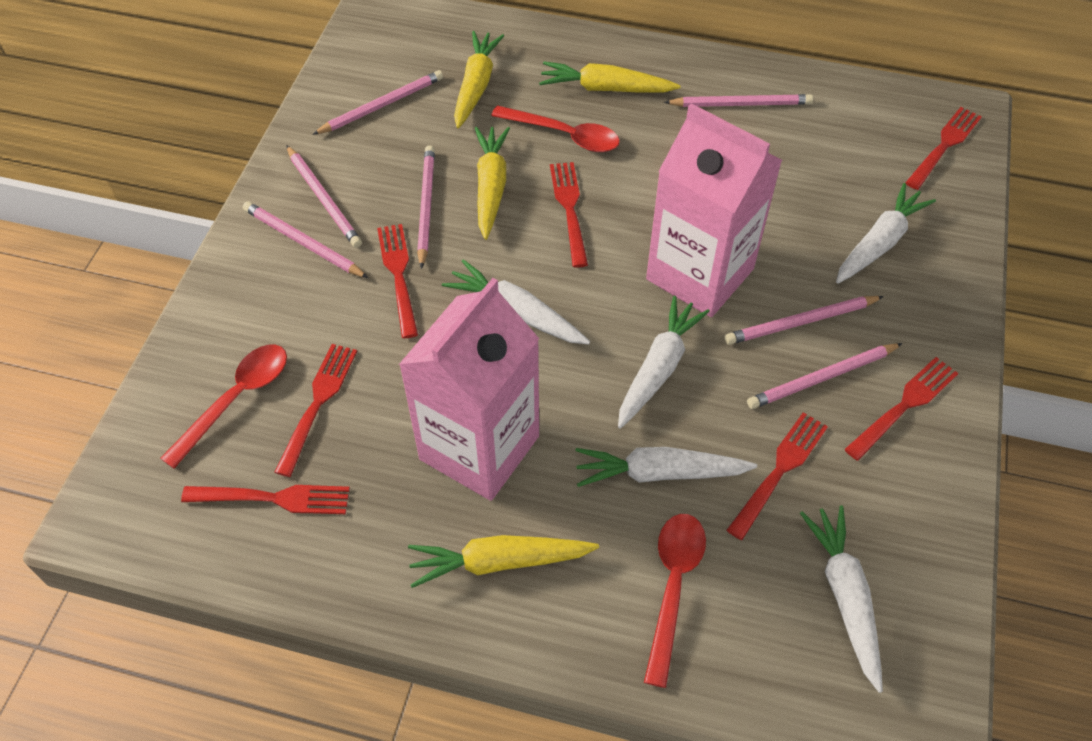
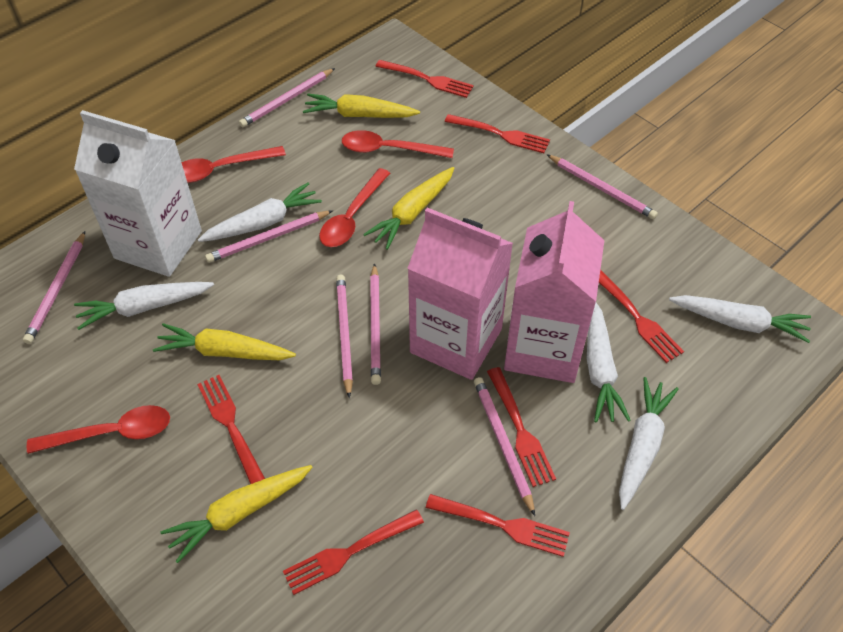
red spoon: 3 -> 4
white carton: 0 -> 1

